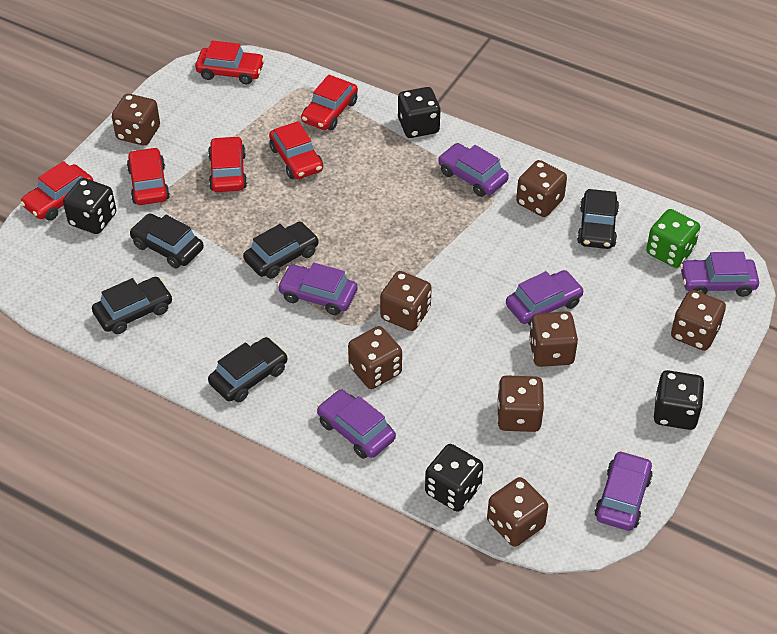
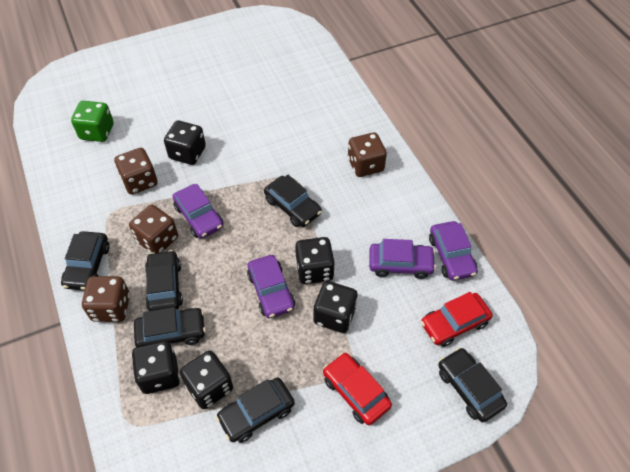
black car: 5 -> 6
black dice: 4 -> 5
brown dice: 8 -> 4
purple car: 6 -> 4
red car: 6 -> 2

